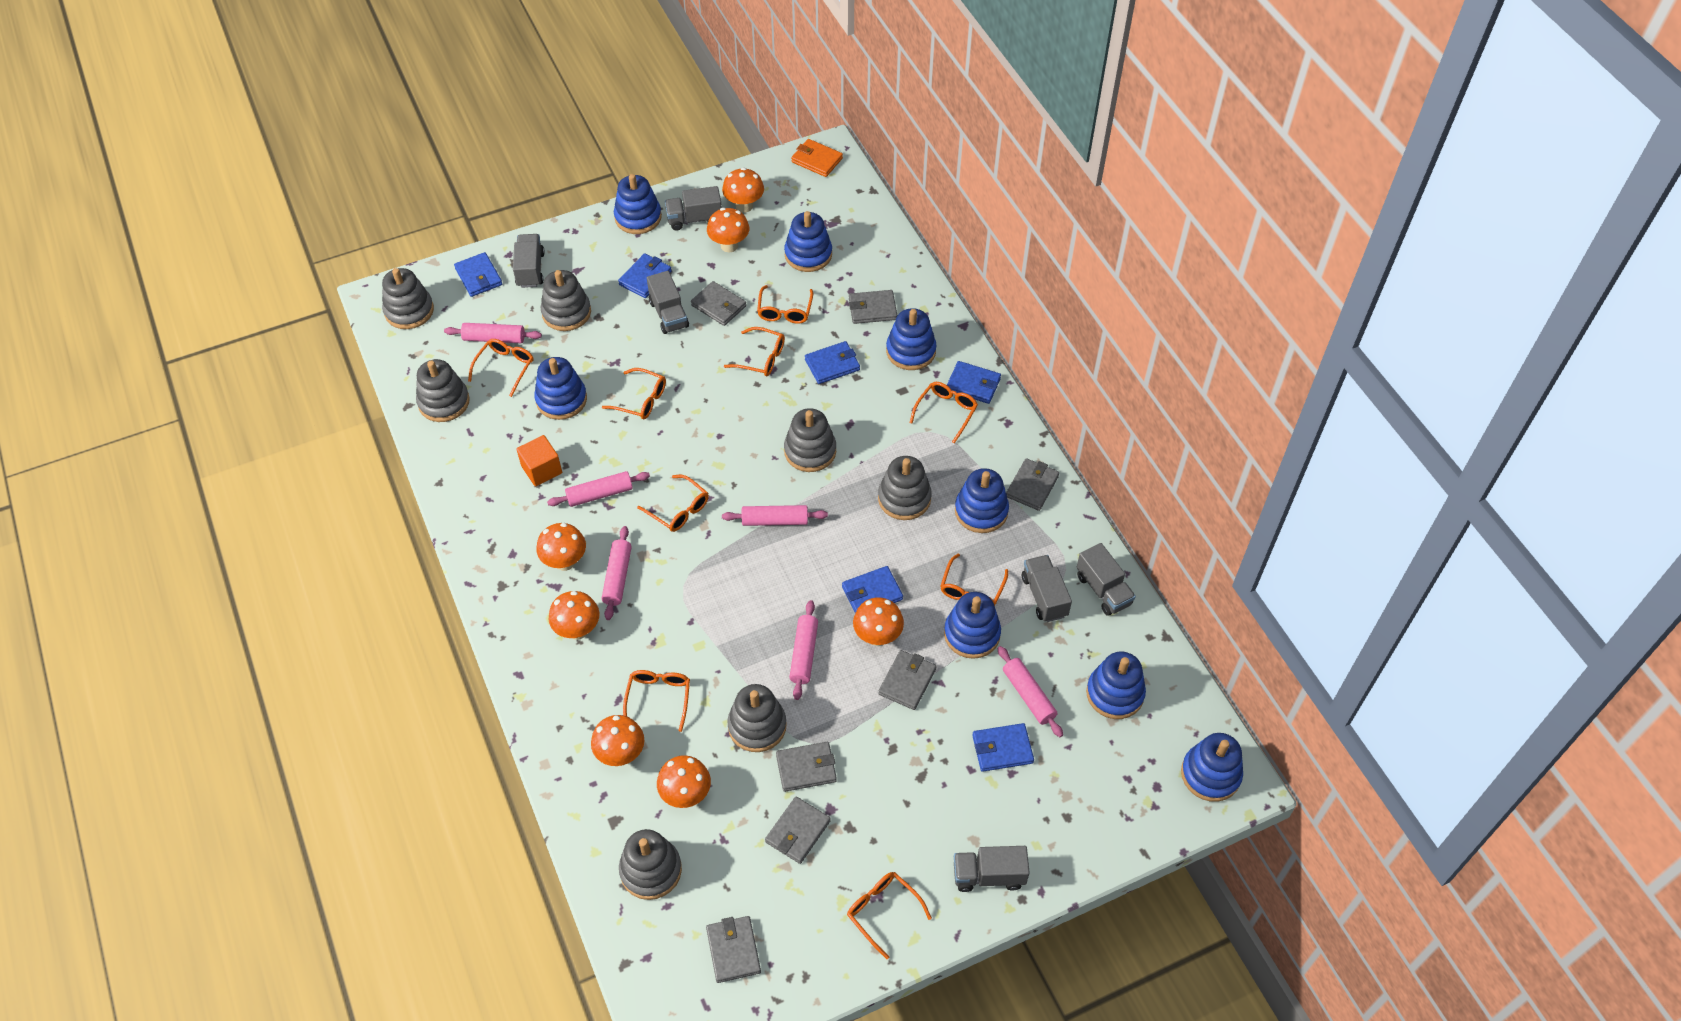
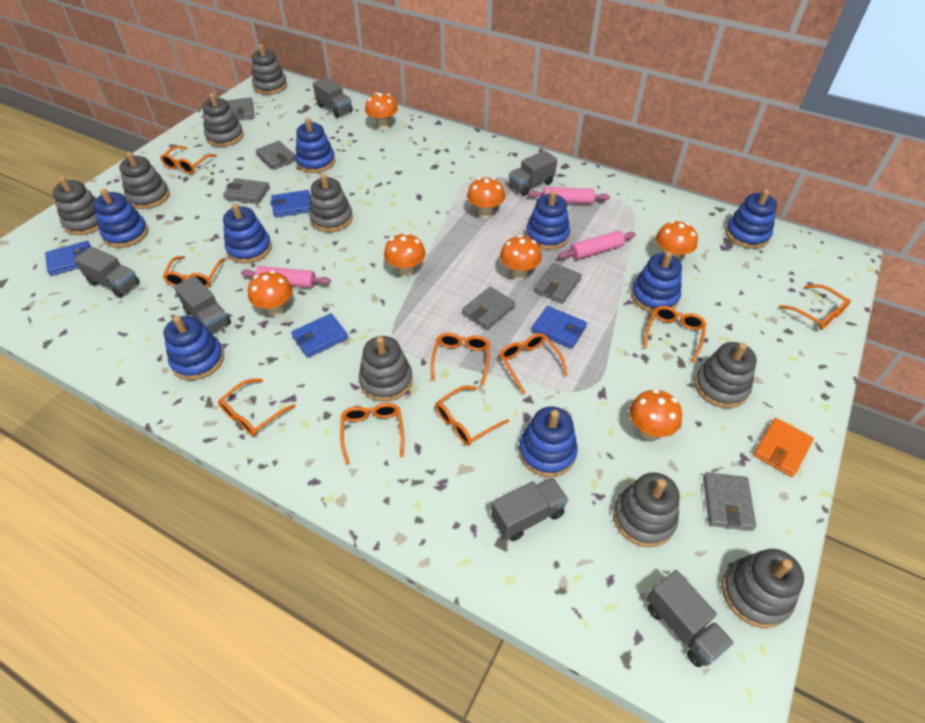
blue wallet: 6 -> 4
grey stacking toy: 7 -> 9
grey wallet: 7 -> 6
orange cube: 1 -> 0
pink rolling pin: 6 -> 3

